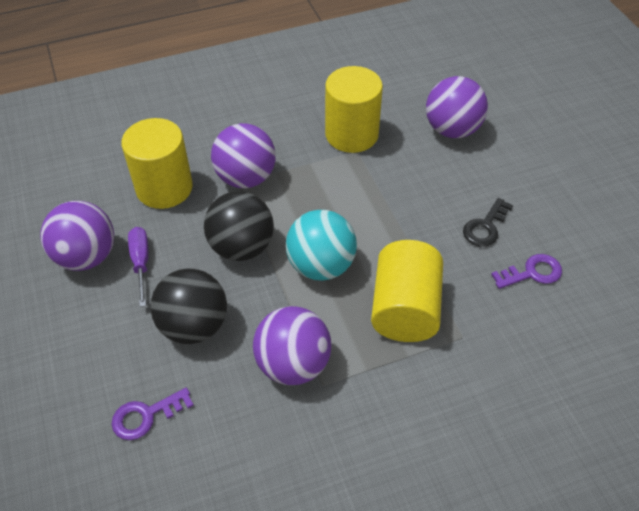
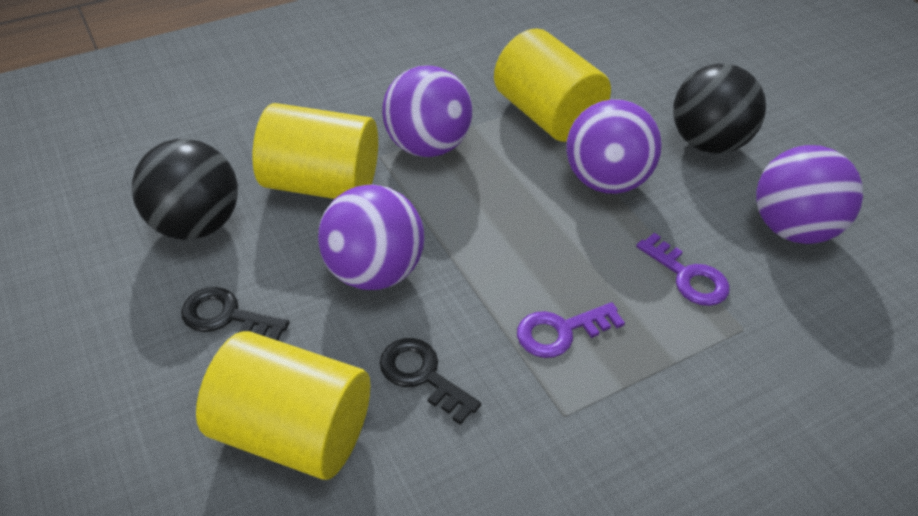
black key: 1 -> 2
purple screwdriver: 1 -> 0
turquoise ball: 1 -> 0

